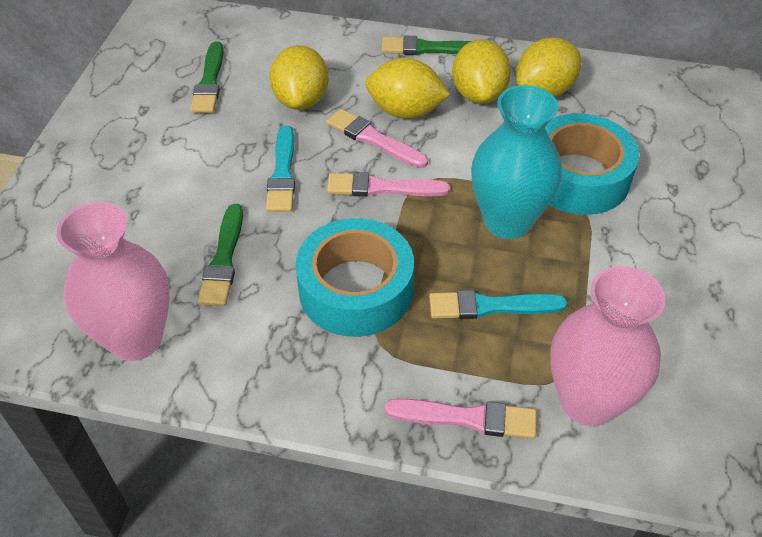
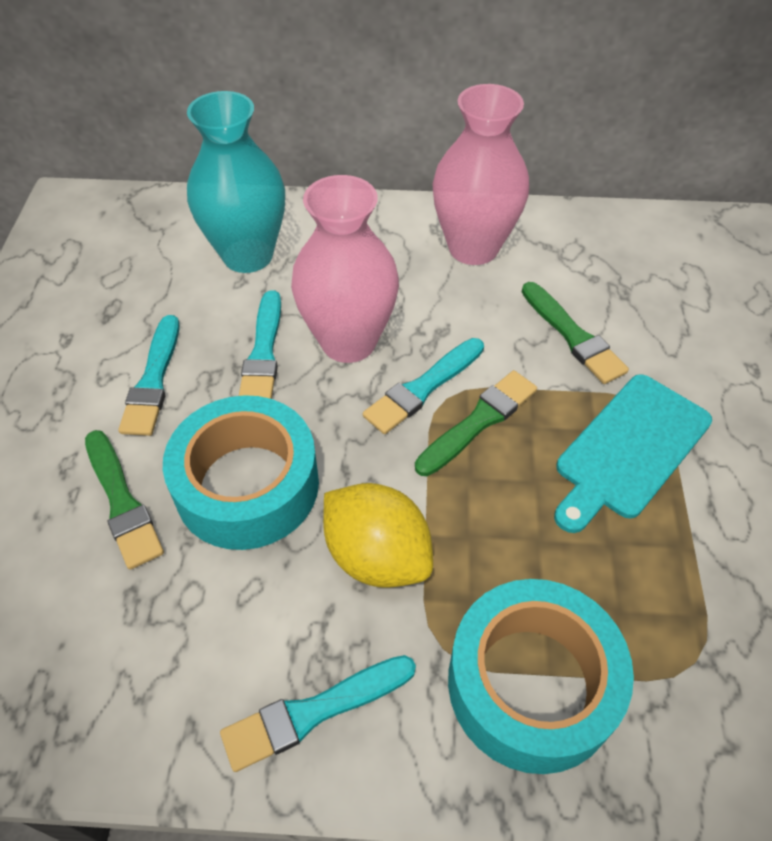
pink brush: 3 -> 0
turquoise brush: 2 -> 4
turquoise cutting board: 0 -> 1
yellow lemon: 4 -> 1

